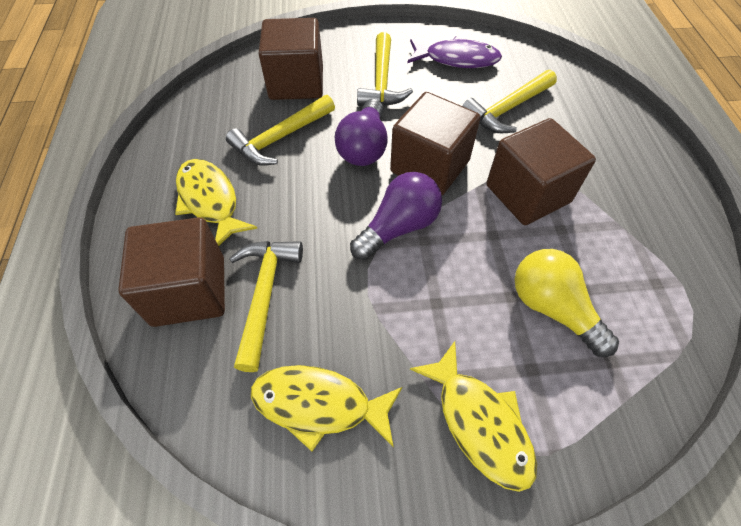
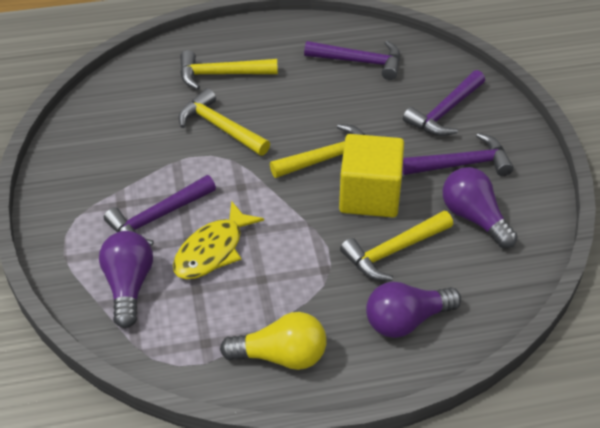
brown cube: 4 -> 0
purple fish: 1 -> 0
purple hammer: 0 -> 4
purple light bulb: 2 -> 3
yellow cube: 0 -> 1
yellow fish: 3 -> 1

